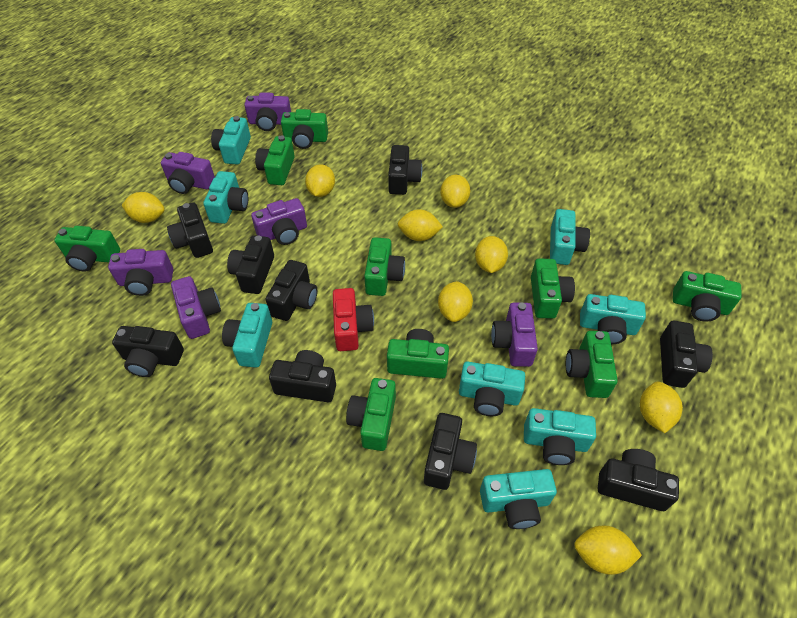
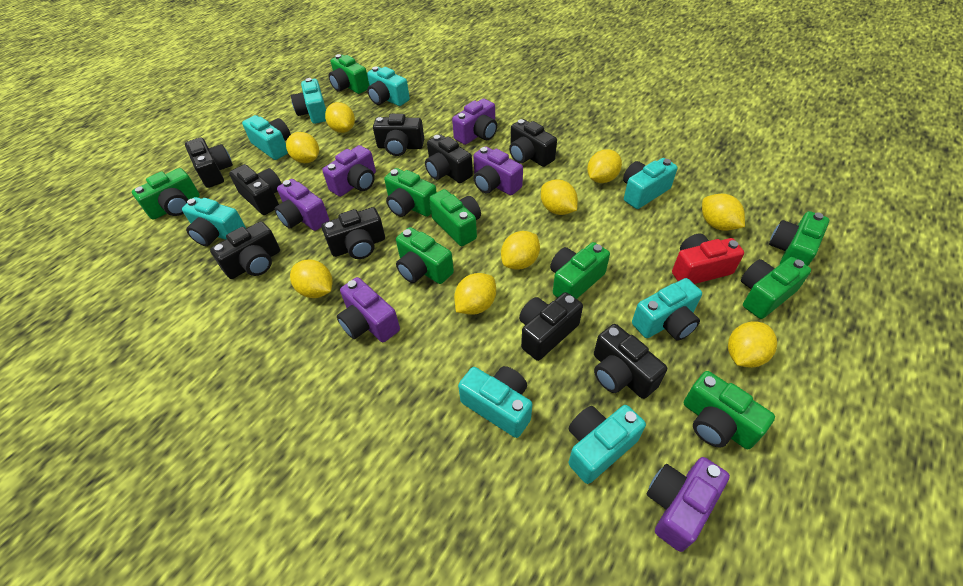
yellow lemon: 8 -> 9

